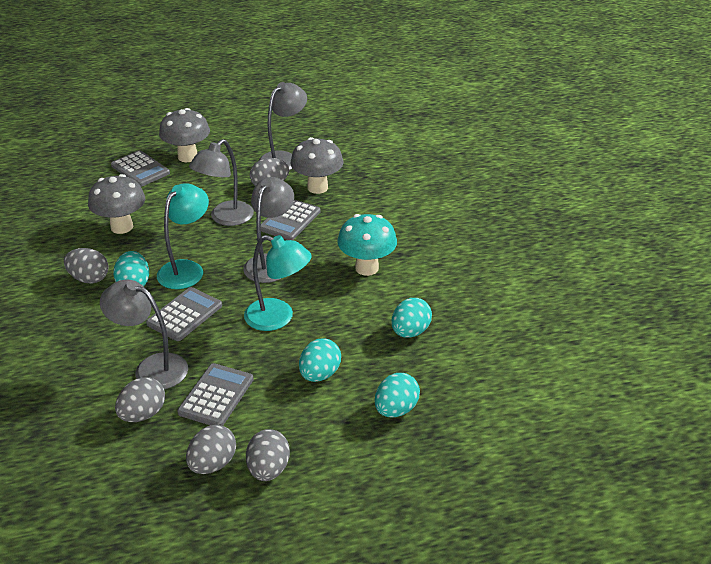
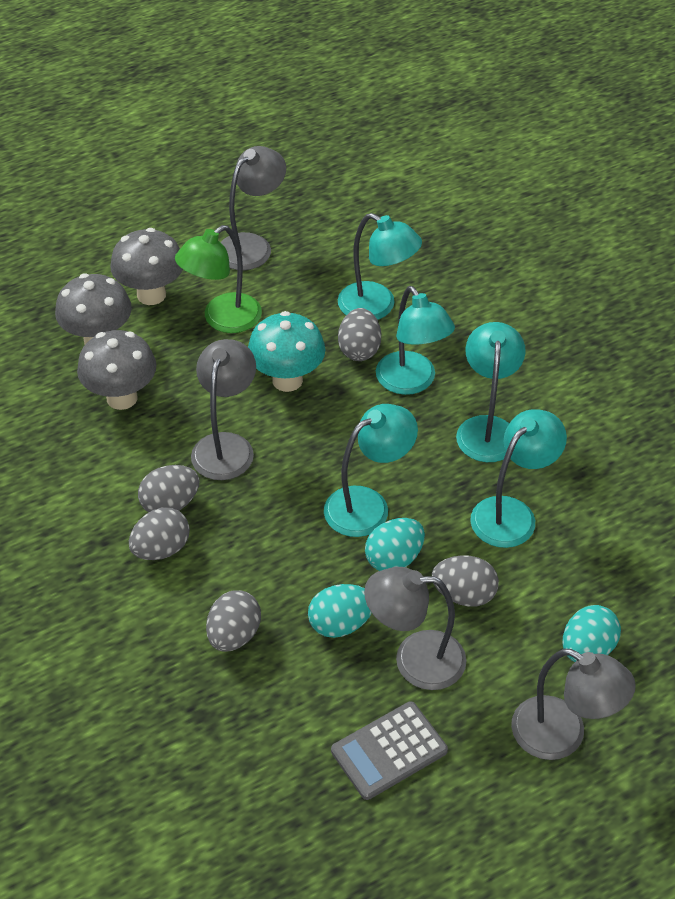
green lamp: 0 -> 1
grey calculator: 4 -> 1
turquoise egg: 4 -> 3
turquoise lamp: 2 -> 5

